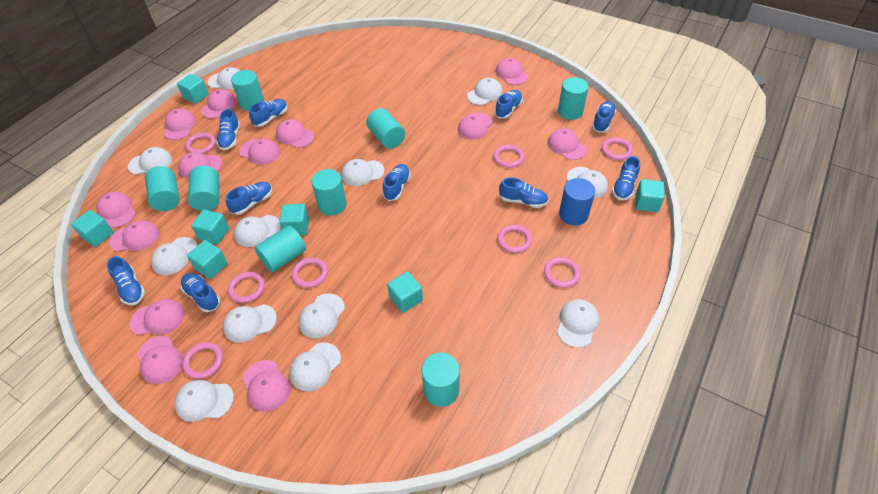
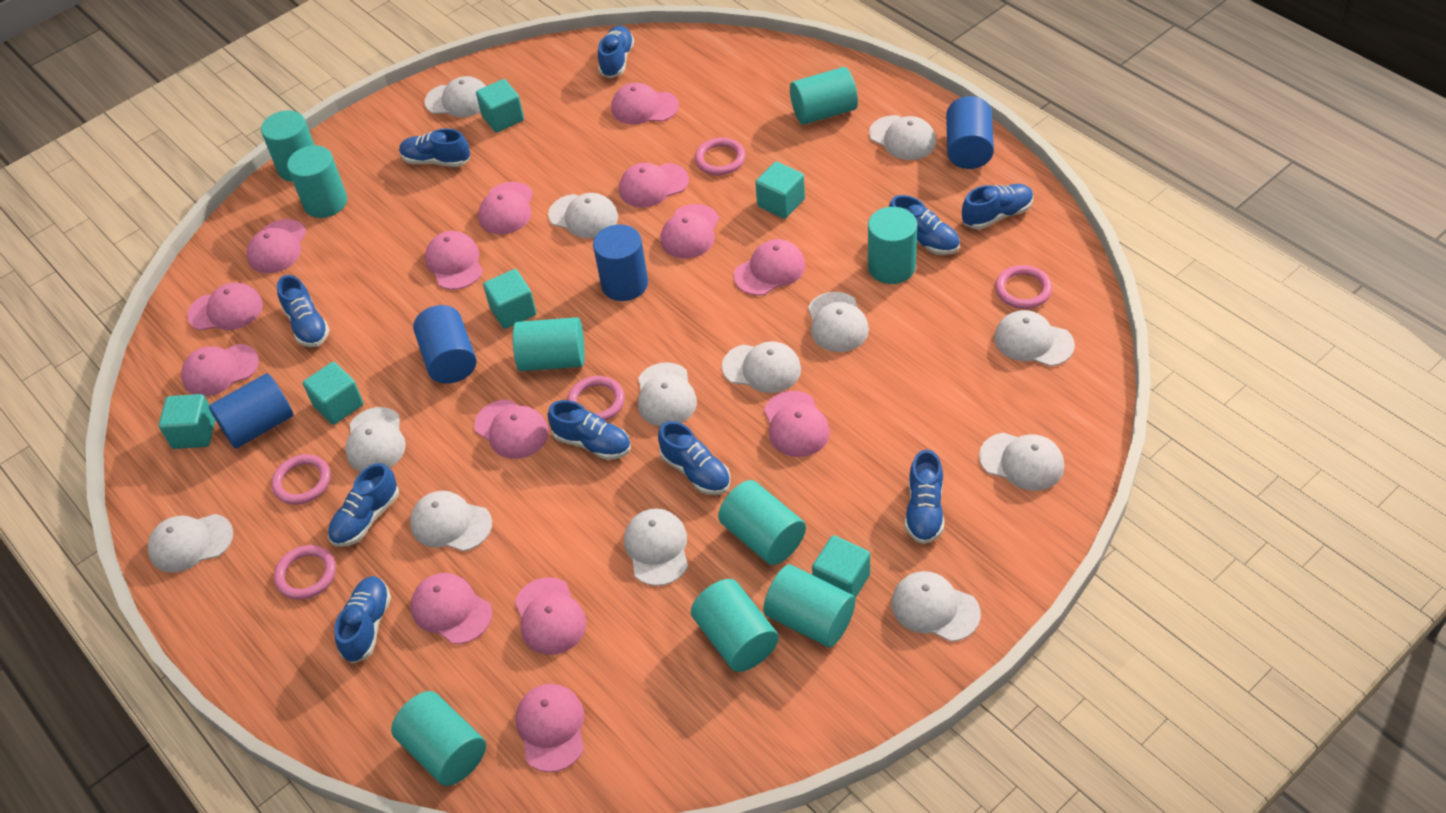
blue cylinder: 1 -> 4
pink cap: 13 -> 14
pink ring: 8 -> 5
turquoise cube: 7 -> 6
turquoise cylinder: 8 -> 9
white cap: 12 -> 13

